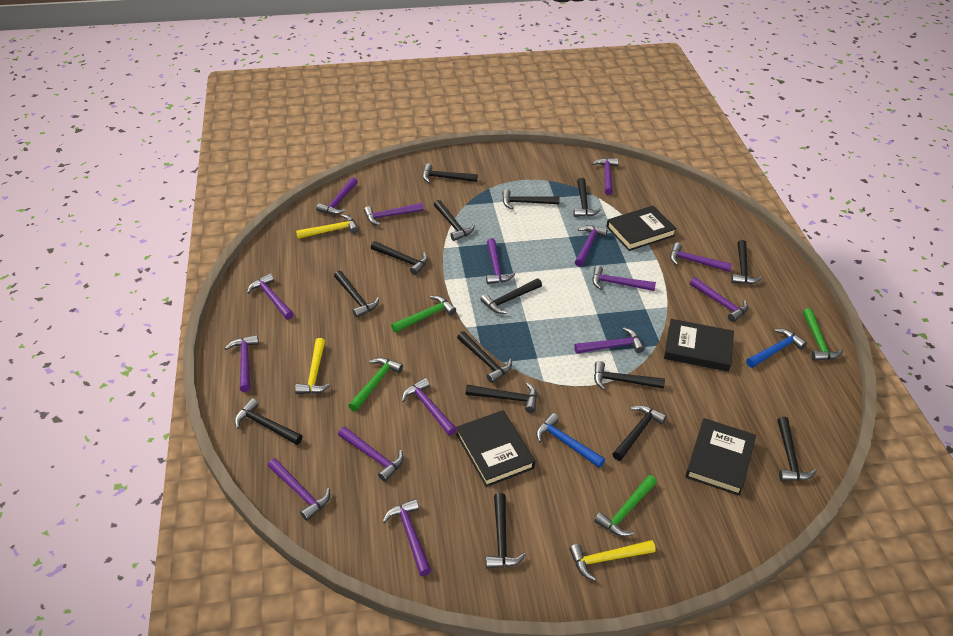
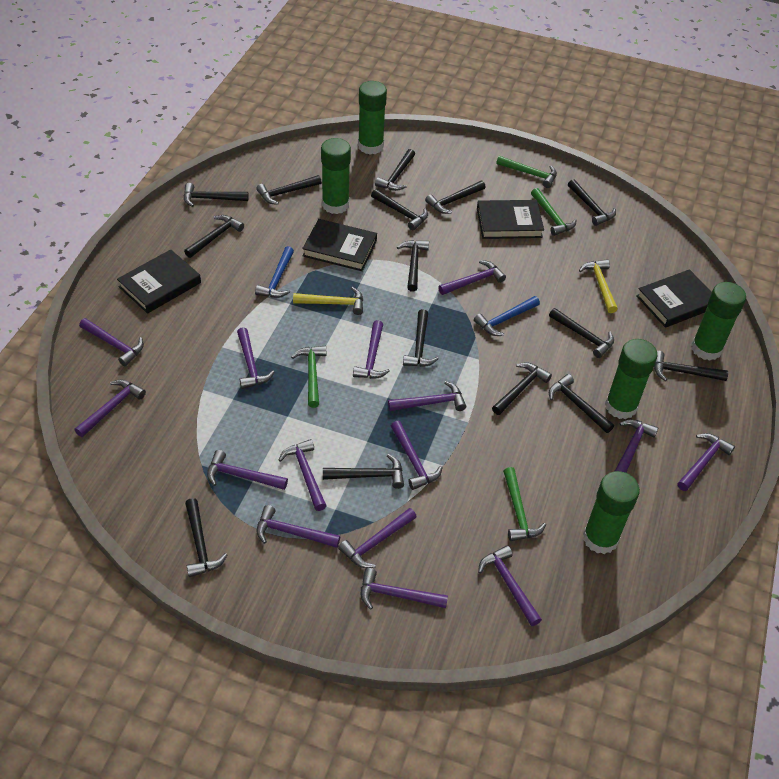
green glue stick: 0 -> 5
yellow hammer: 3 -> 2

